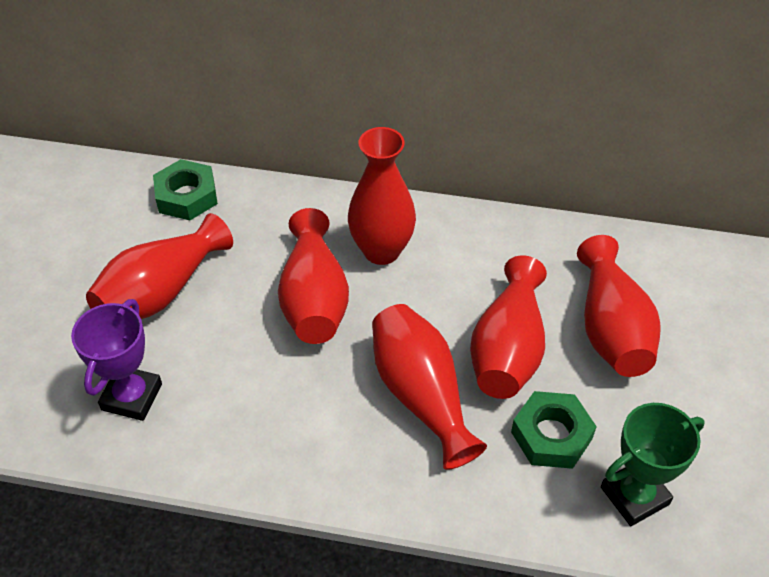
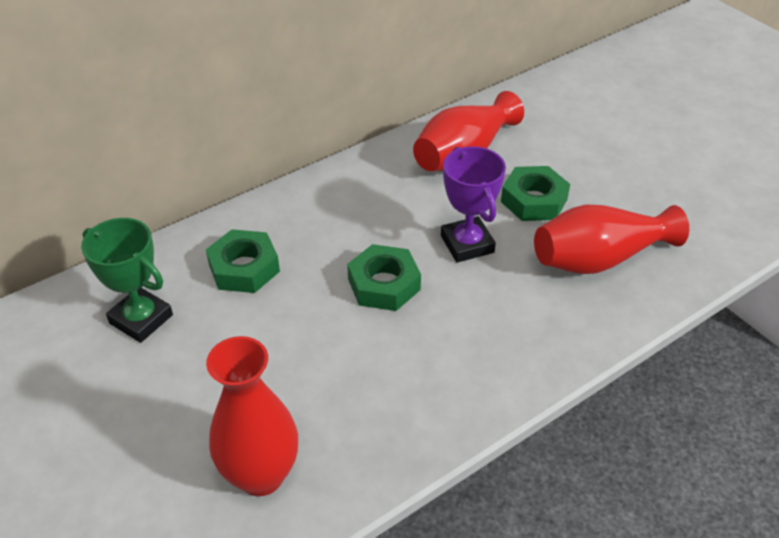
green nut: 2 -> 3
red vase: 6 -> 3

